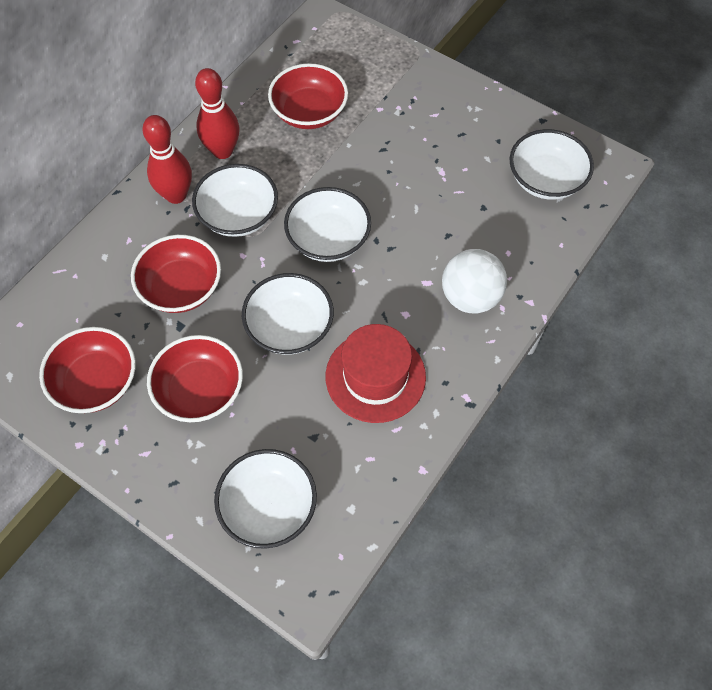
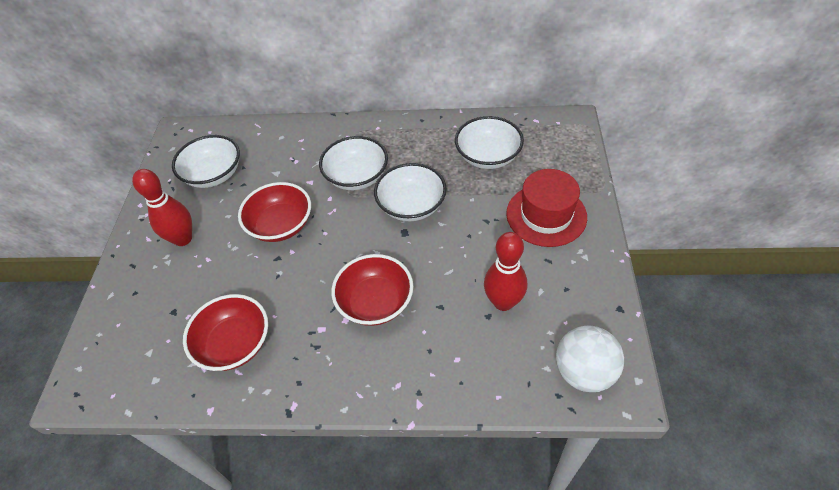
red bowl: 4 -> 3
white bowl: 5 -> 4

